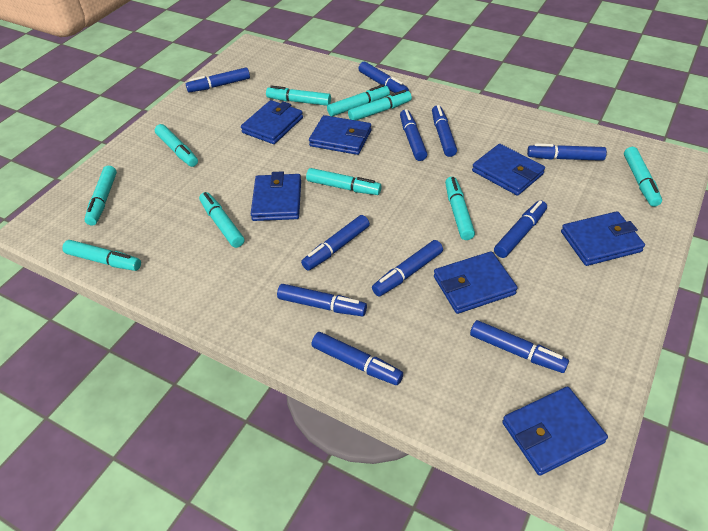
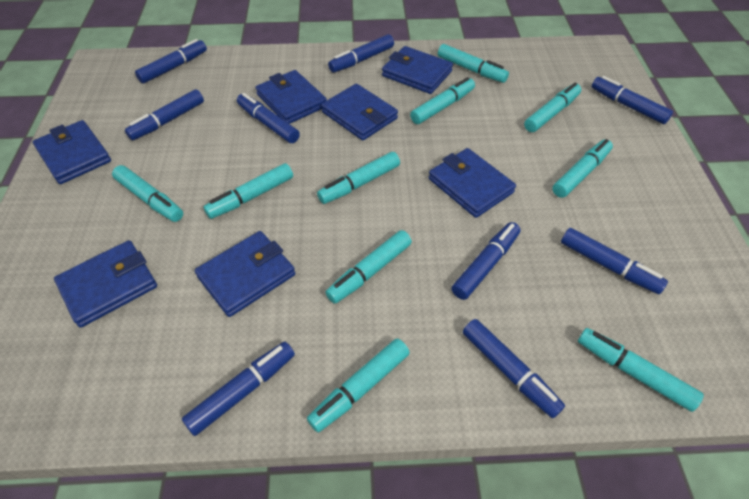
blue marker: 11 -> 9

